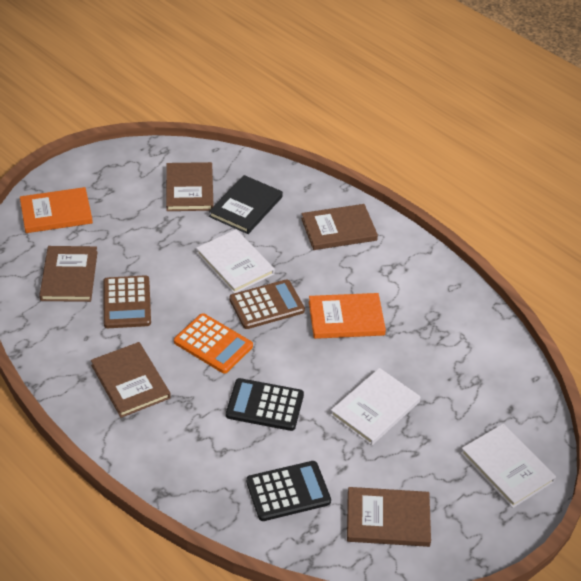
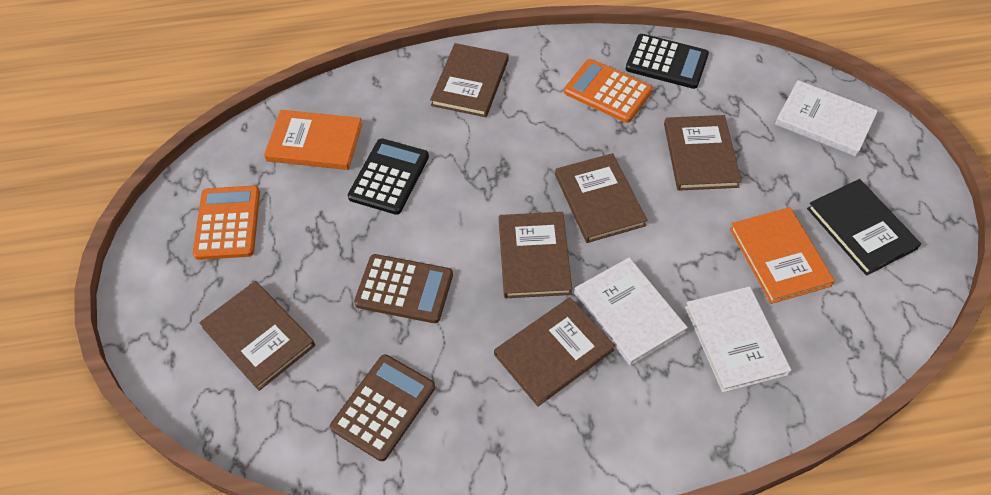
brown book: 5 -> 6
orange calculator: 1 -> 2

